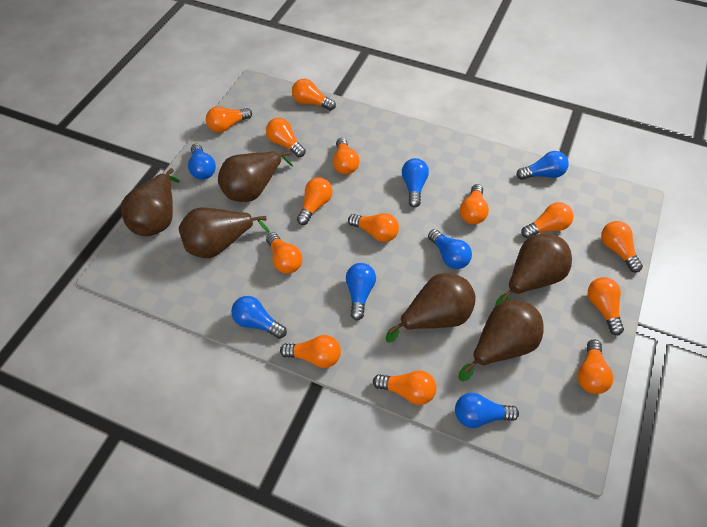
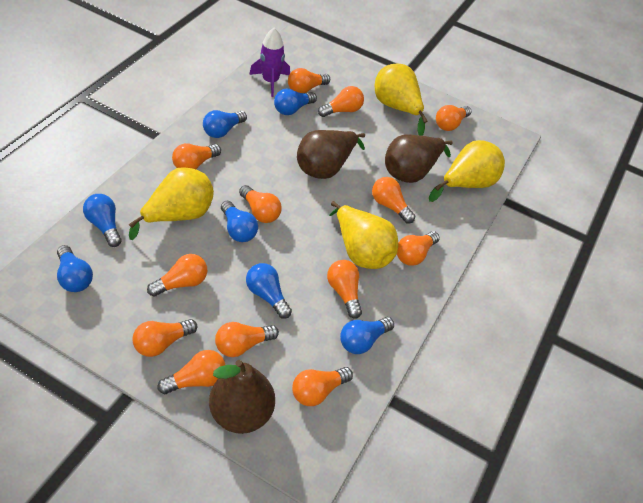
brown pear: 6 -> 3
orange light bulb: 14 -> 13
purple rocket: 0 -> 1
yellow pear: 0 -> 4

